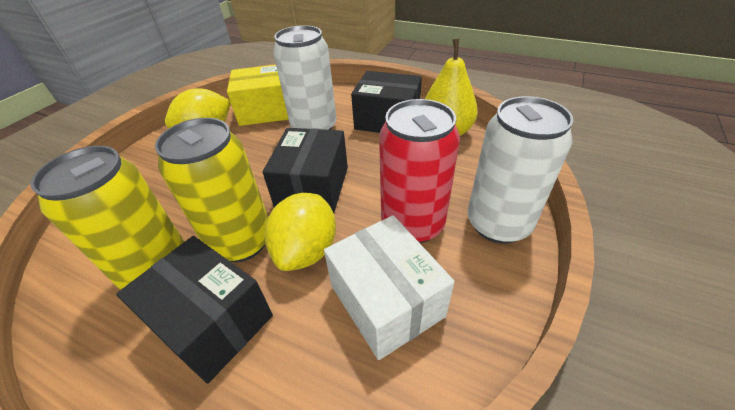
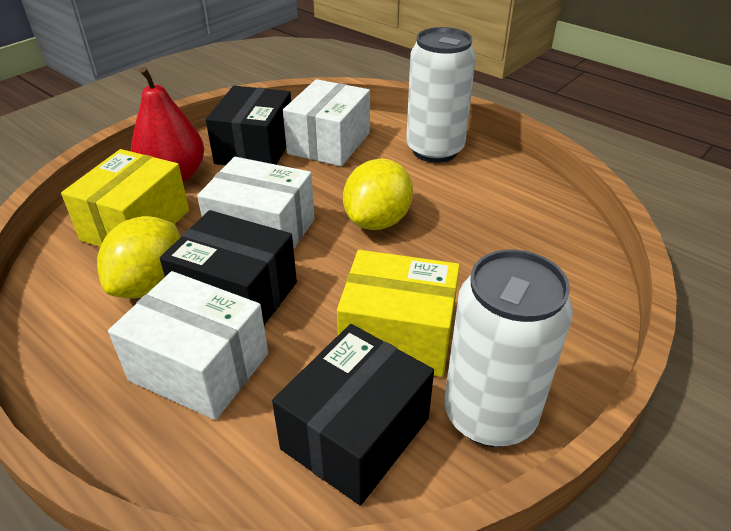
red can: 1 -> 0
red pear: 0 -> 1
white box: 1 -> 3
yellow box: 1 -> 2
yellow can: 2 -> 0
yellow pear: 1 -> 0

